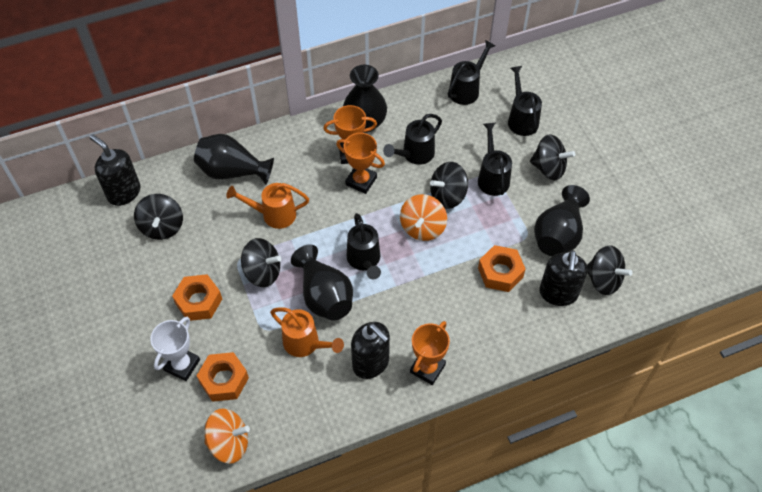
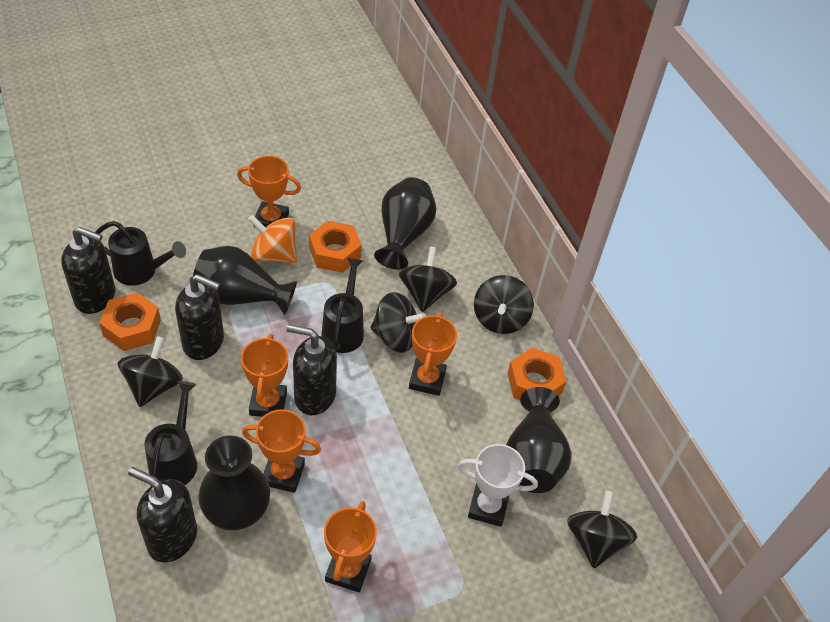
black soap dispenser: 3 -> 4
black watering can: 5 -> 3
orange spinning top: 2 -> 1
orange trophy: 3 -> 5
orange watering can: 2 -> 0

